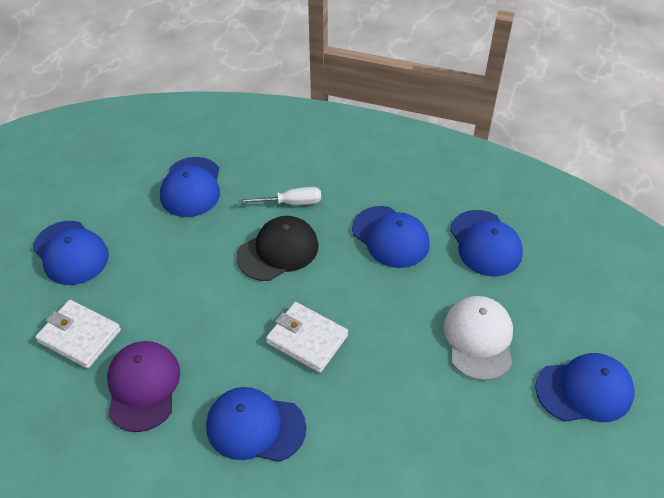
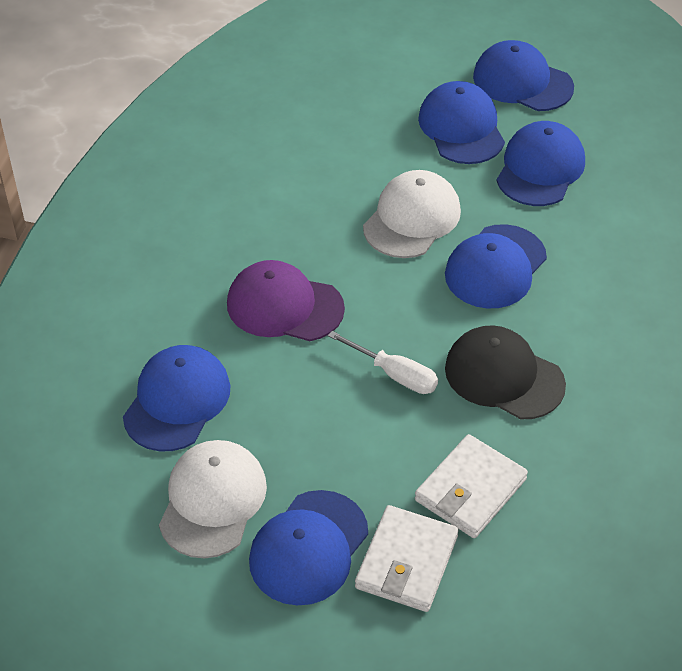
white cap: 1 -> 2

